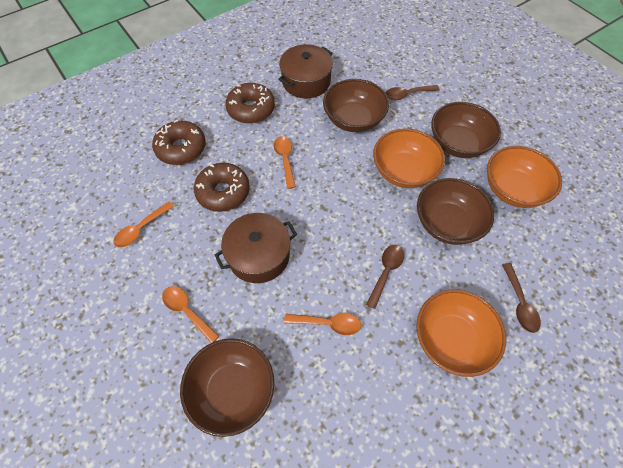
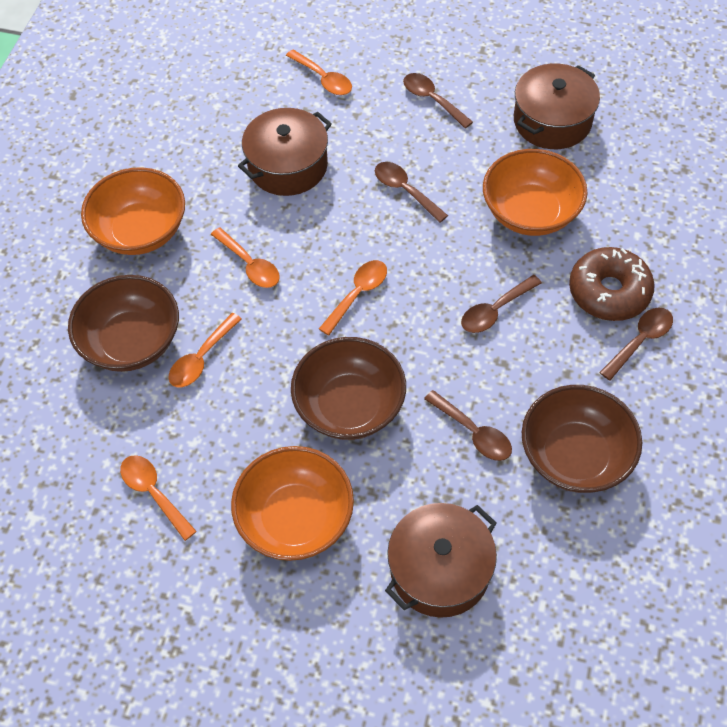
brown bowl: 4 -> 3
brown donut: 3 -> 1
brown pot: 2 -> 3
brown spoon: 3 -> 5
orange spoon: 4 -> 5

